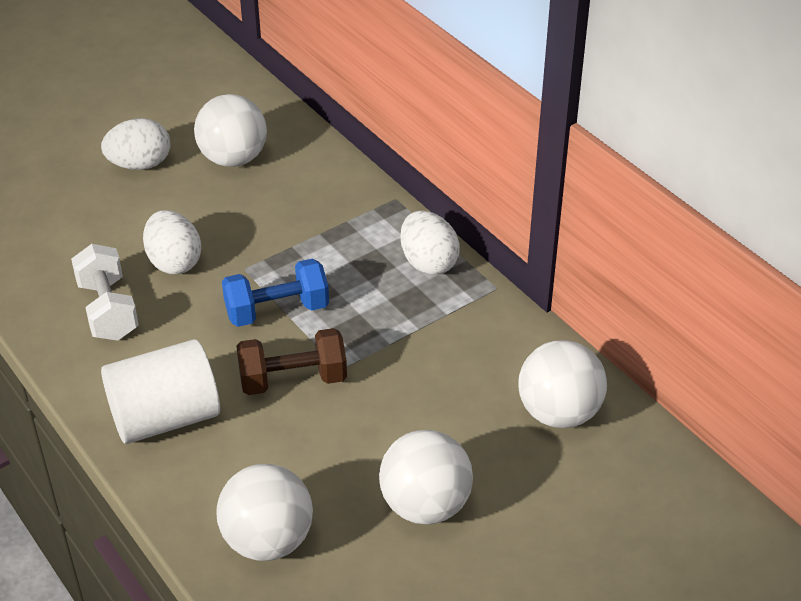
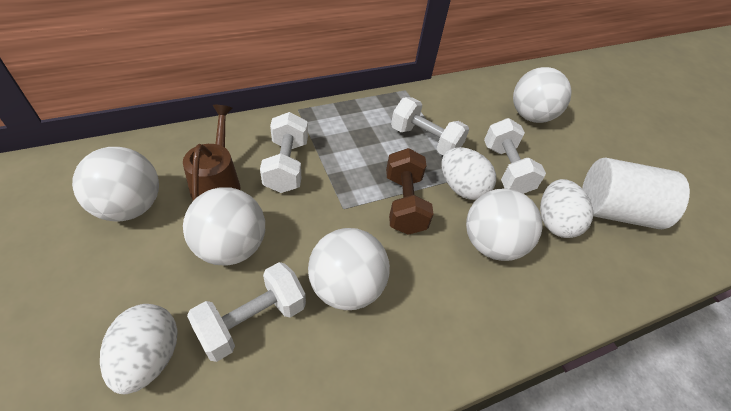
blue dumbbell: 1 -> 0
brown watering can: 0 -> 1
white ball: 4 -> 5
white dumbbell: 1 -> 4

